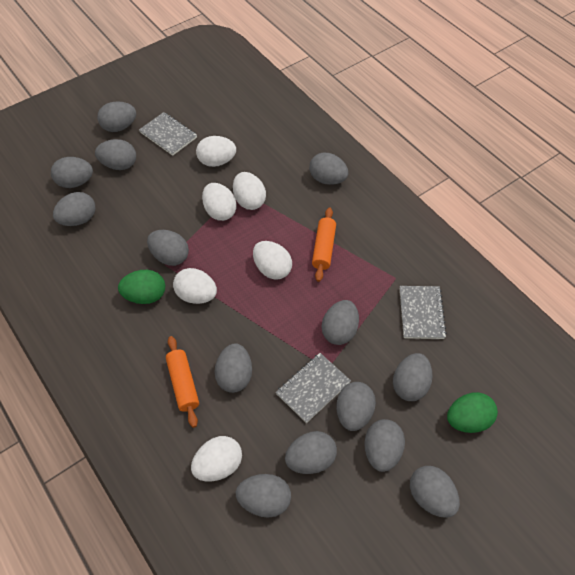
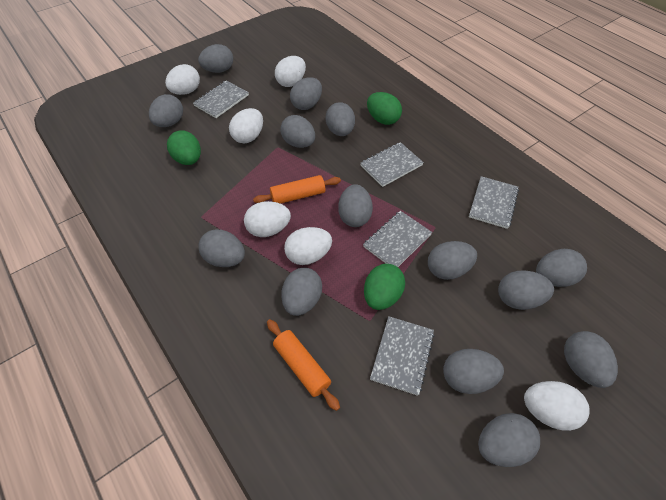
green egg: 2 -> 3
grey notebook: 3 -> 5

